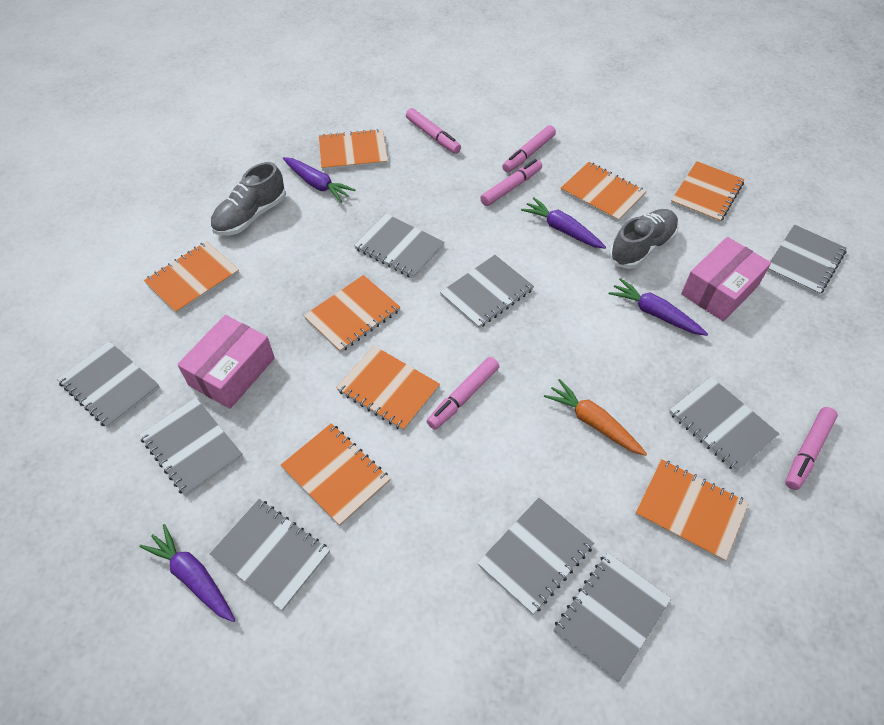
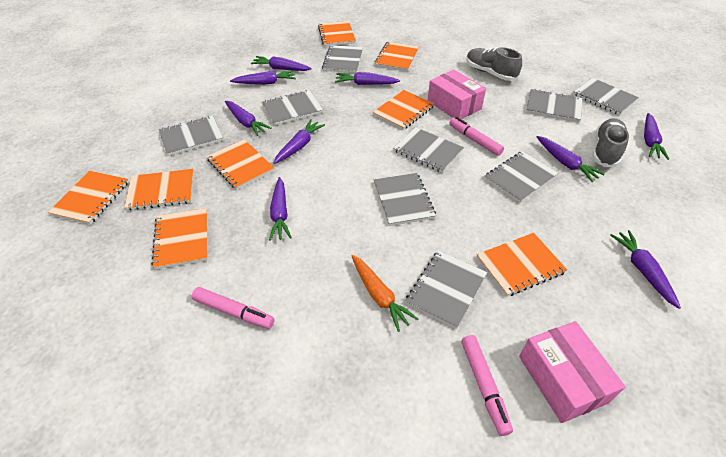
pink marker: 5 -> 3
purple carrot: 4 -> 9

